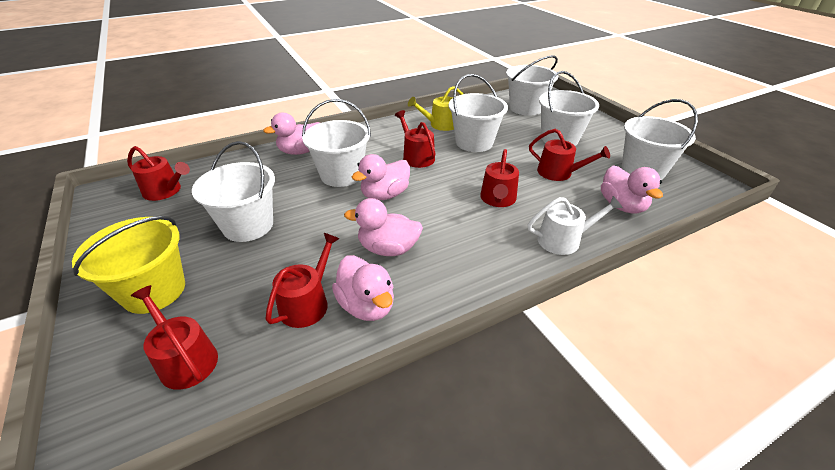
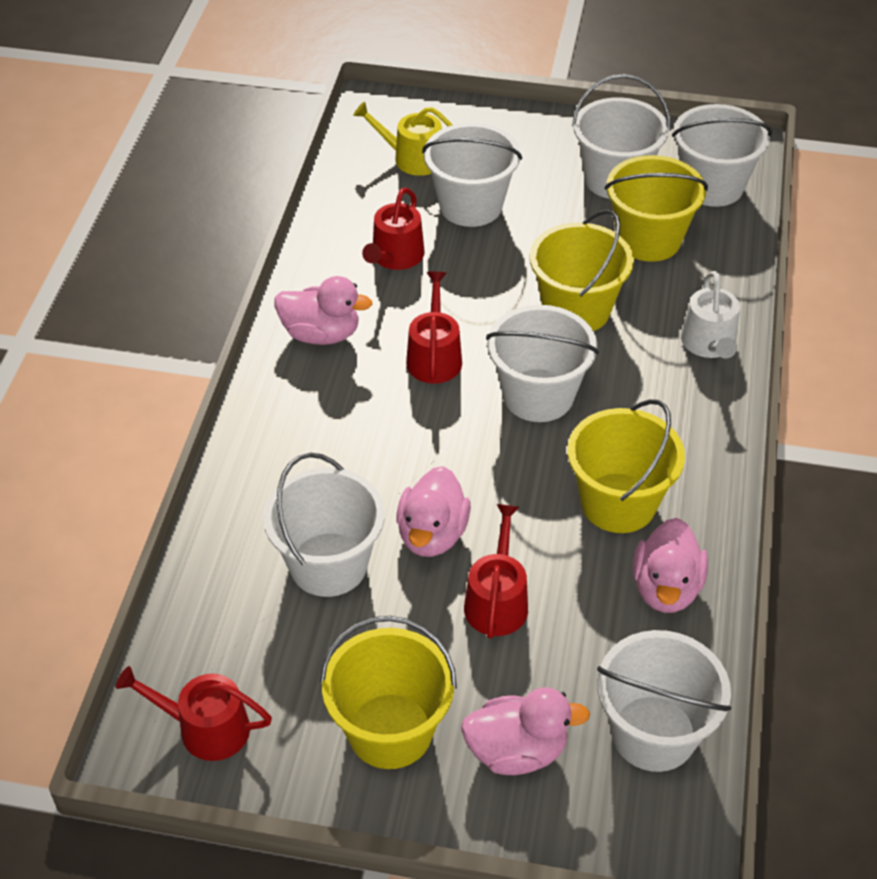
pink duck: 5 -> 4
red watering can: 6 -> 4
yellow bucket: 1 -> 4

